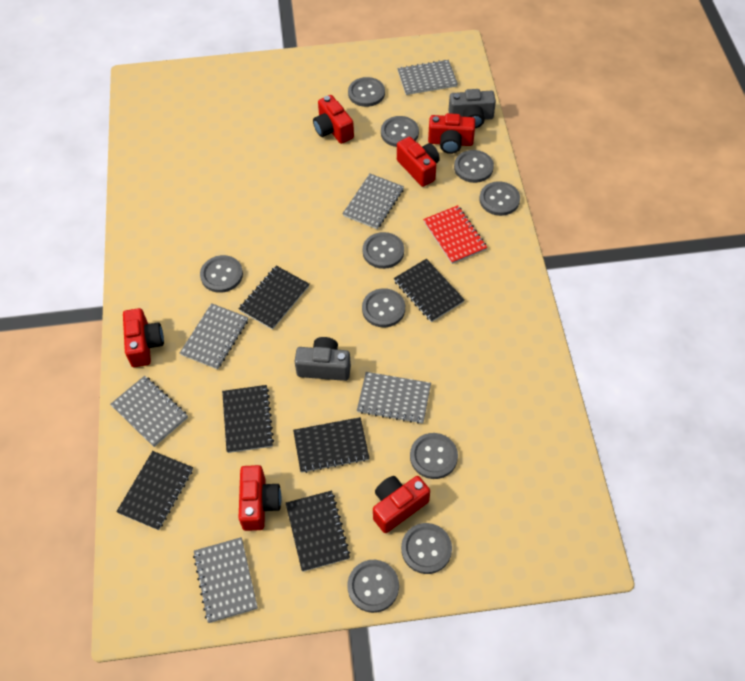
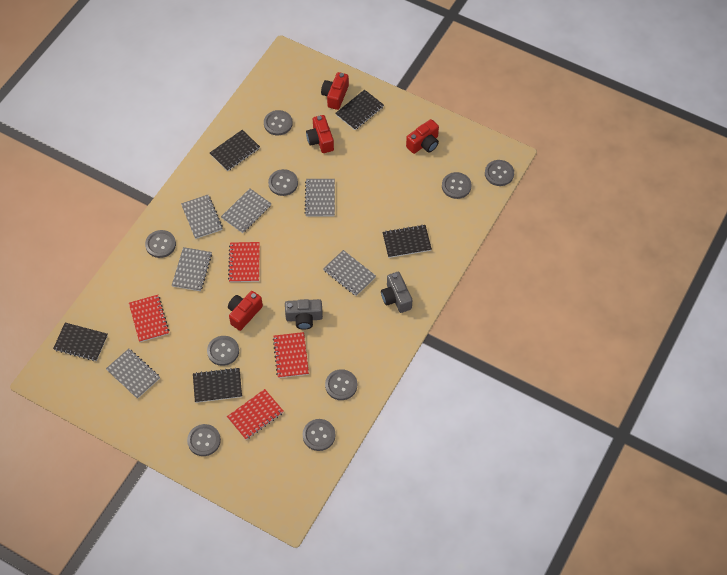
black notebook: 6 -> 5
grey button: 10 -> 9
red camera: 6 -> 4
red notebook: 1 -> 4

